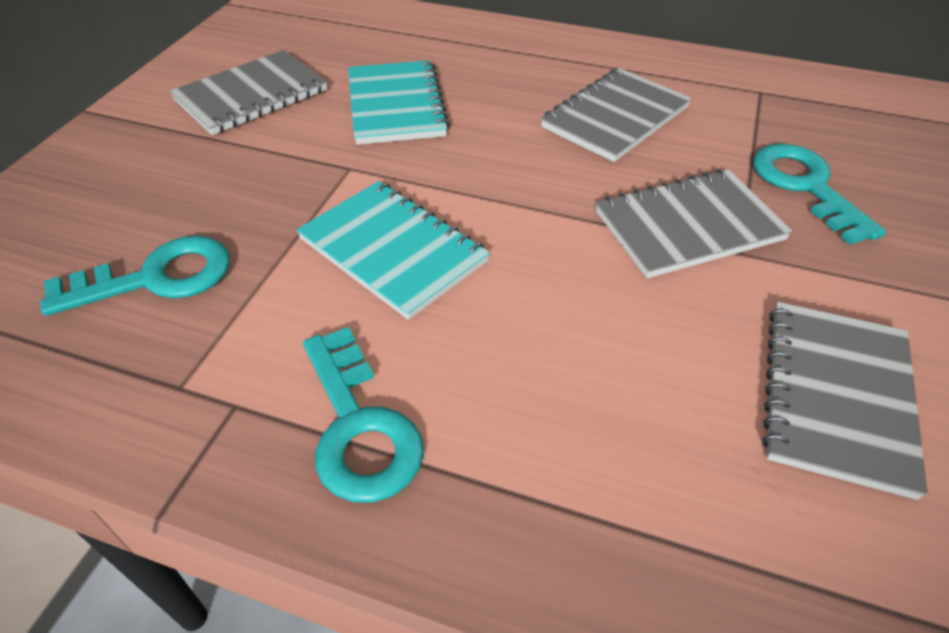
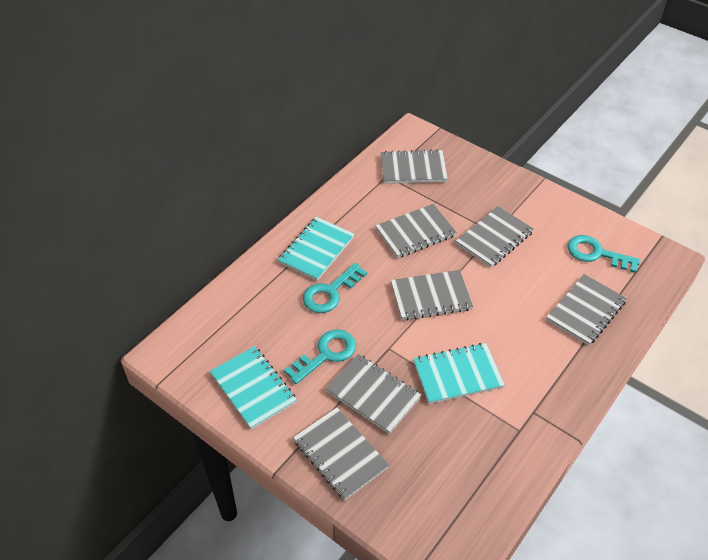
grey notebook: 4 -> 7
turquoise notebook: 2 -> 3

